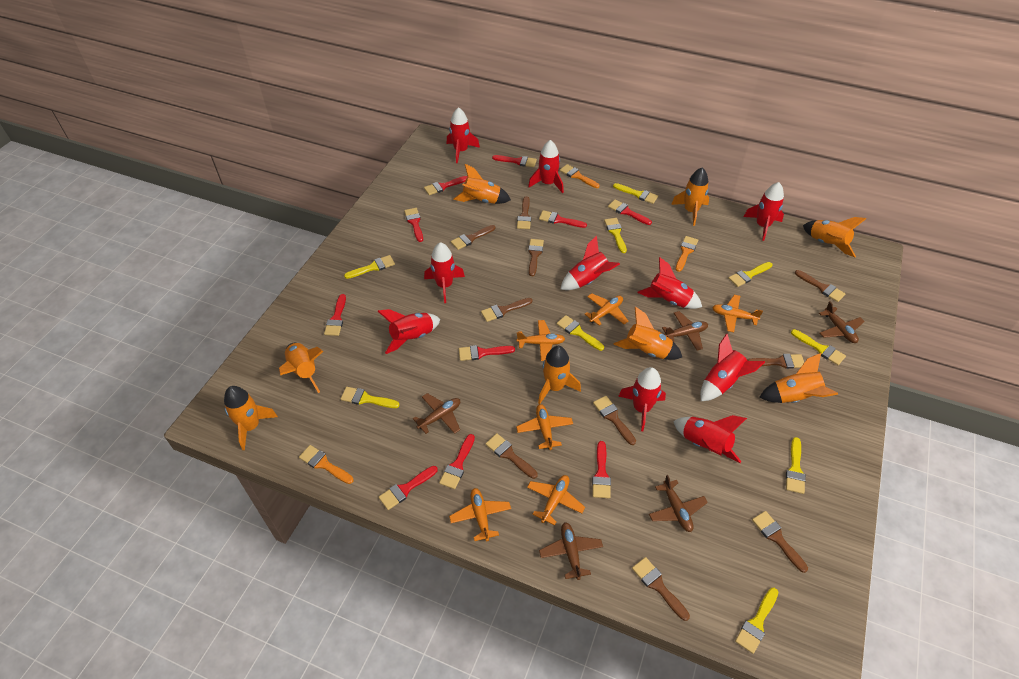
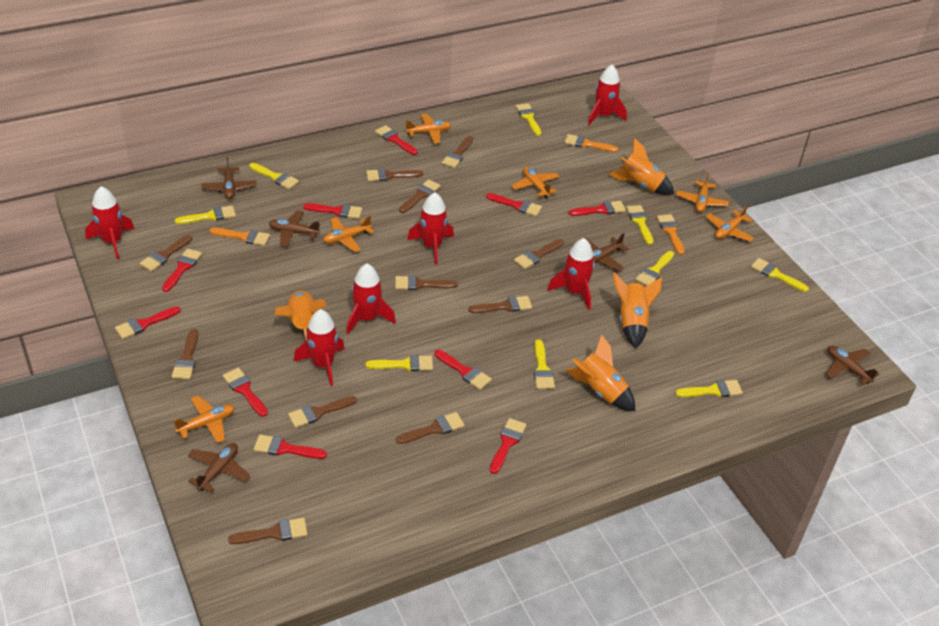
brown brush: 10 -> 11
orange rocket: 8 -> 4
red rocket: 10 -> 6

